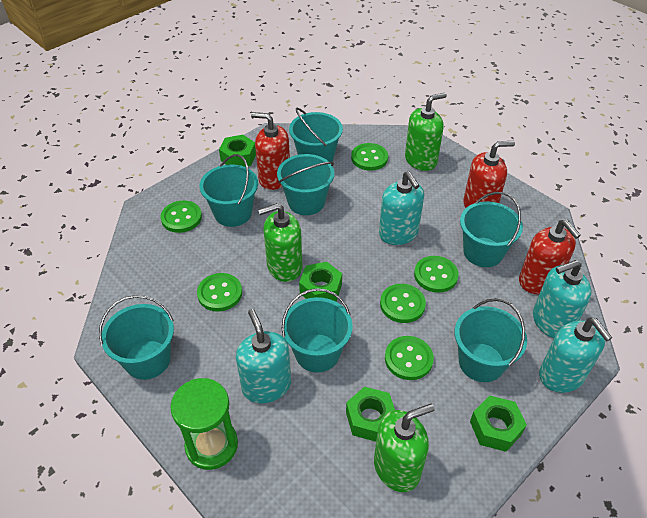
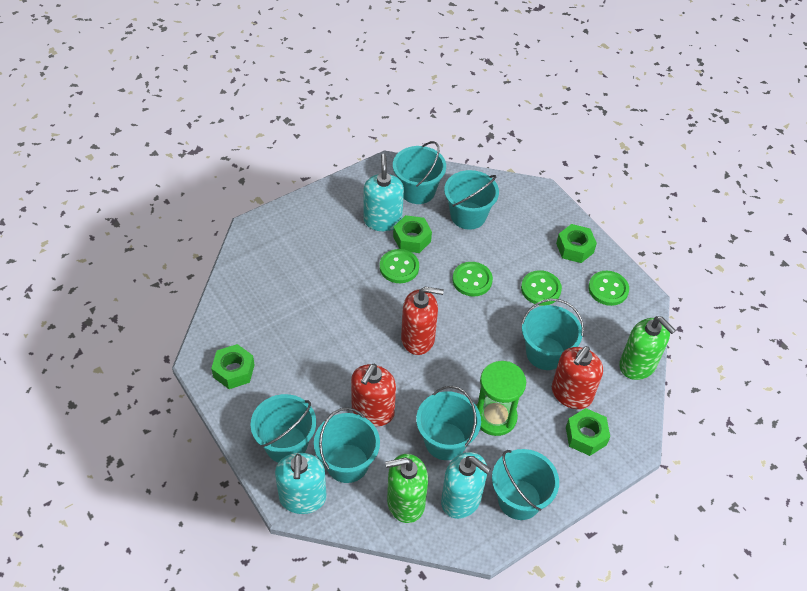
green button: 6 -> 4
green soap dispenser: 3 -> 2
turquoise soap dispenser: 4 -> 3

